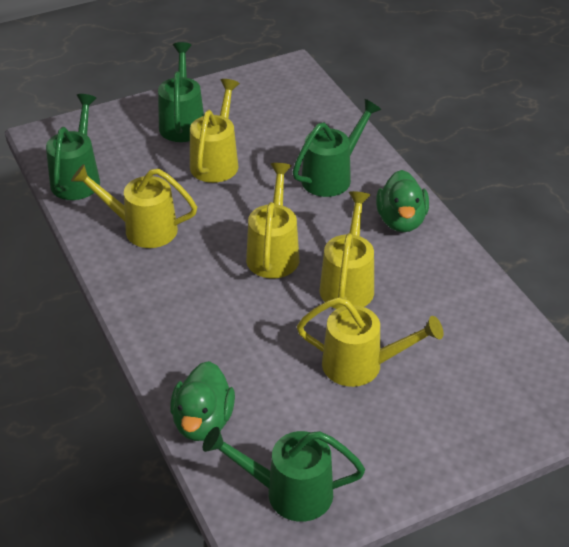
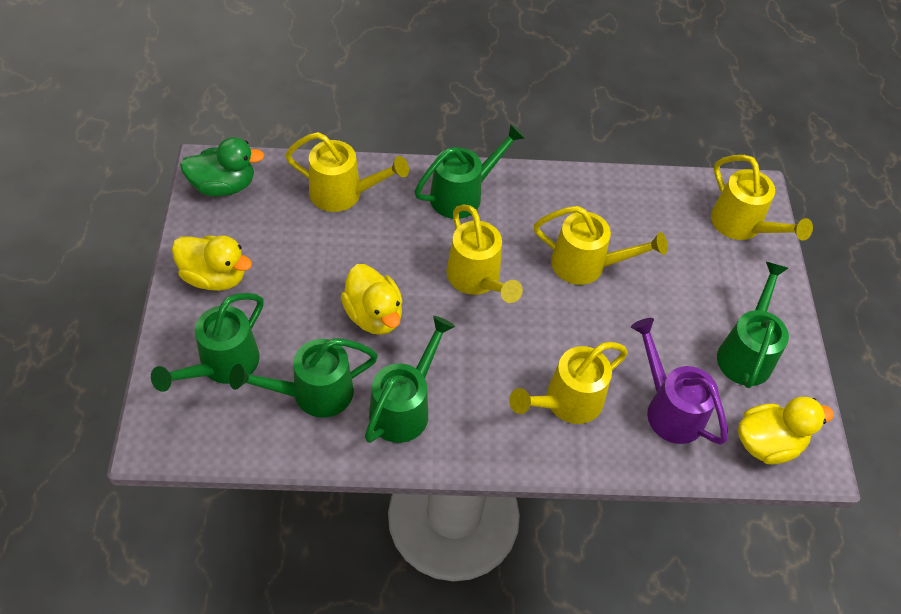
green duck: 2 -> 1
green watering can: 4 -> 5
purple watering can: 0 -> 1
yellow duck: 0 -> 3

